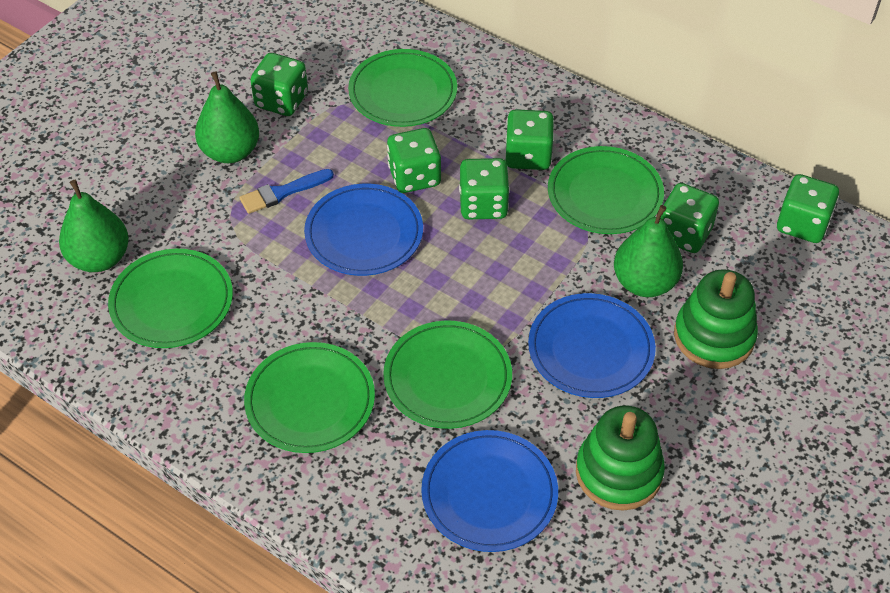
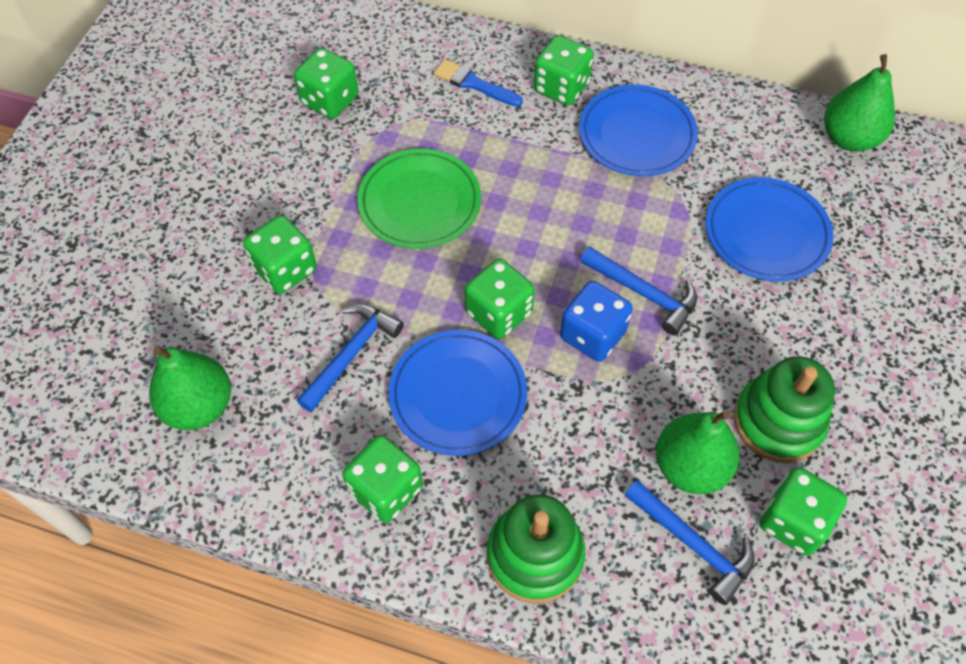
blue dice: 0 -> 1
blue hammer: 0 -> 3
green plate: 5 -> 1

